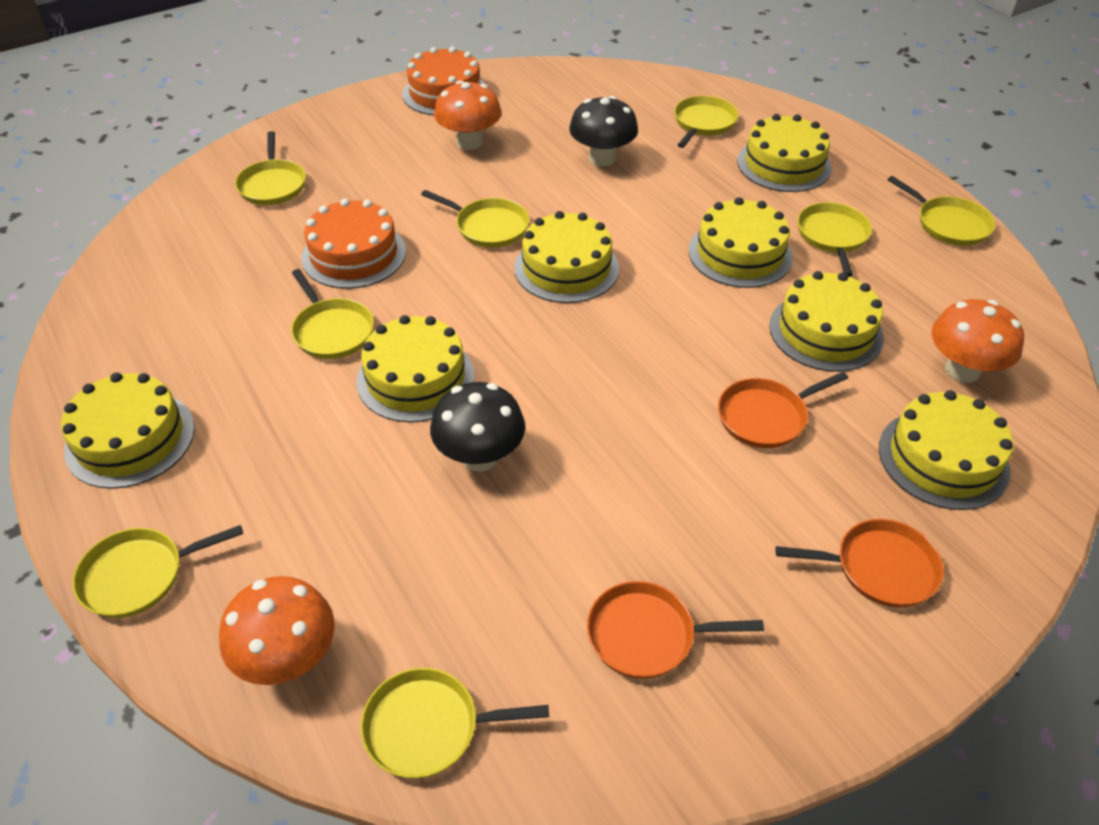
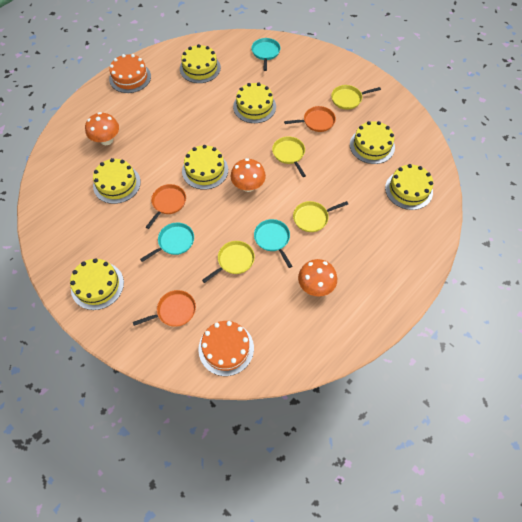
black mushroom: 2 -> 0
turquoise pan: 0 -> 3
yellow pan: 8 -> 4

